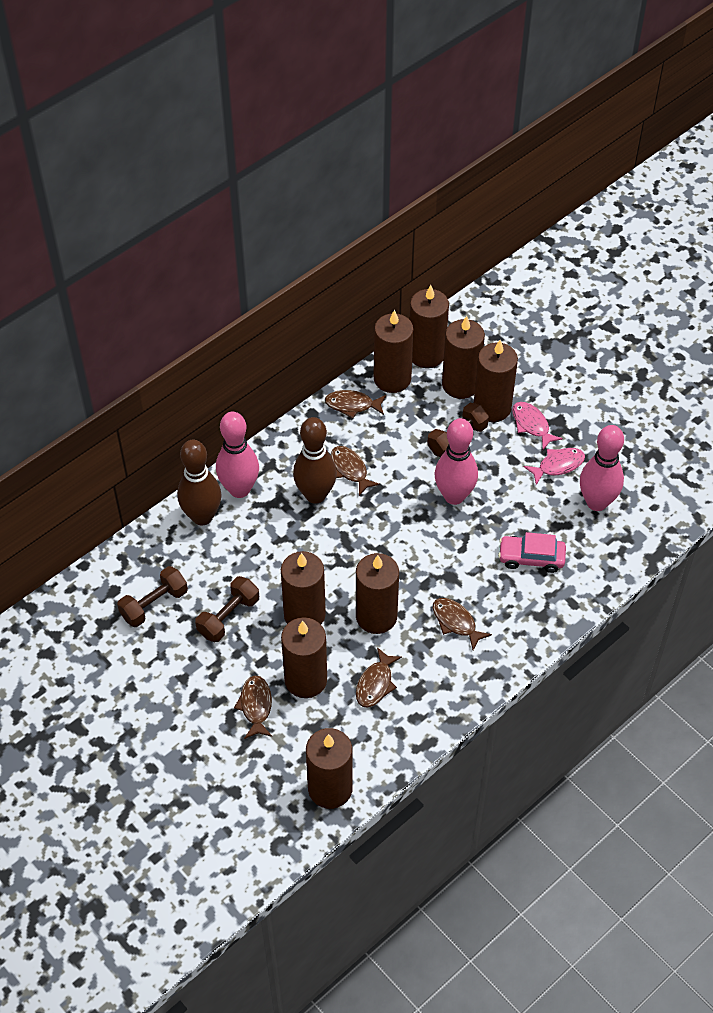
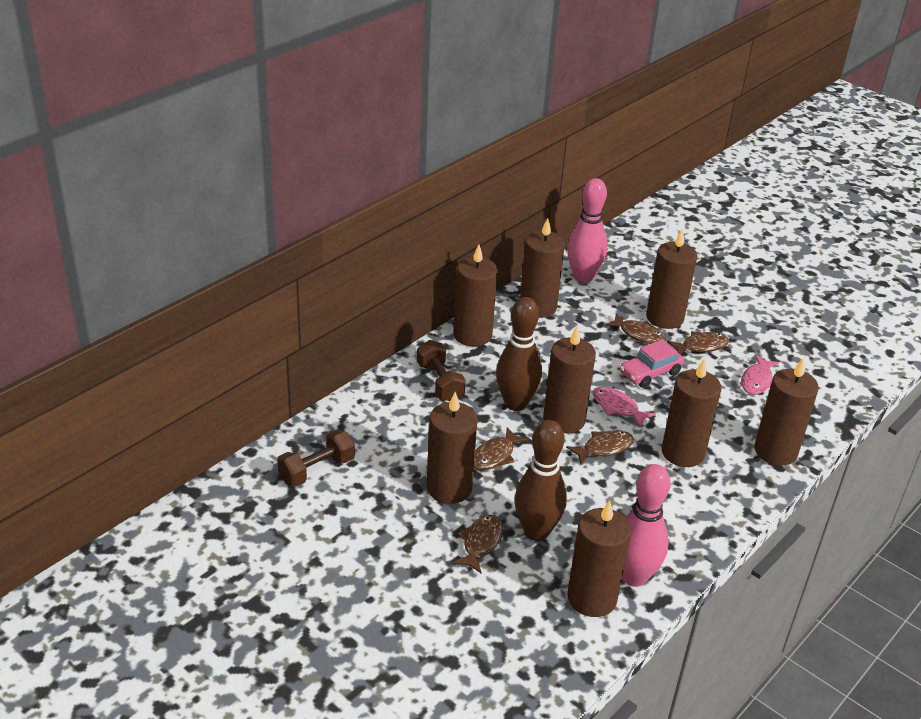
brown dumbbell: 3 -> 2
pink bowling pin: 3 -> 2

